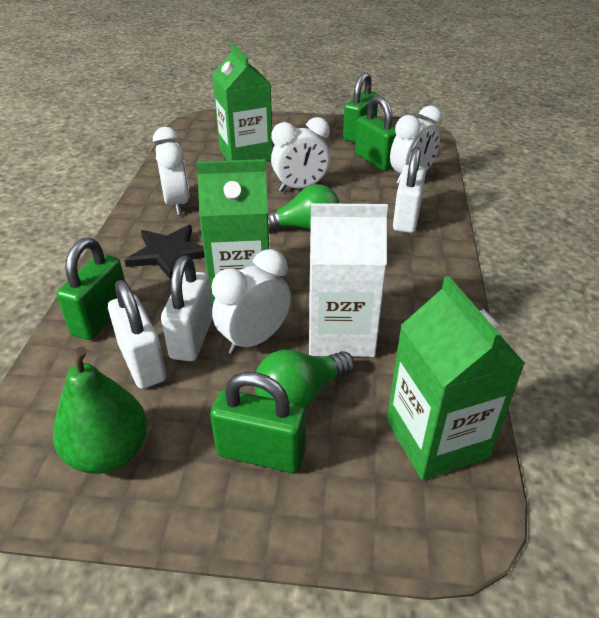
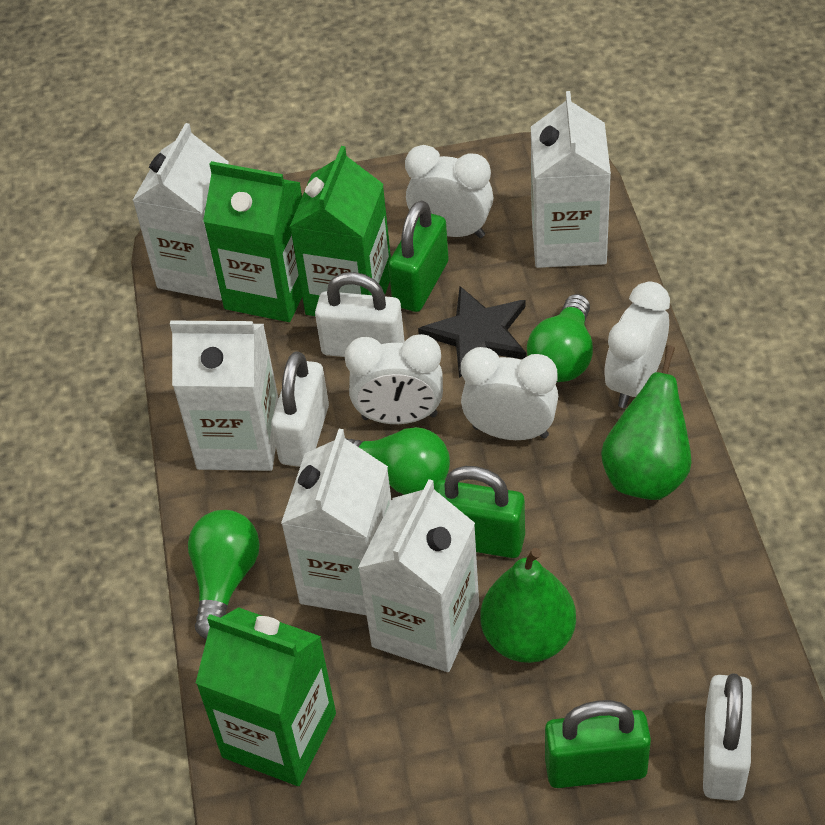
green light bulb: 2 -> 3
green padlock: 4 -> 3
green pear: 1 -> 2
white carton: 1 -> 5

